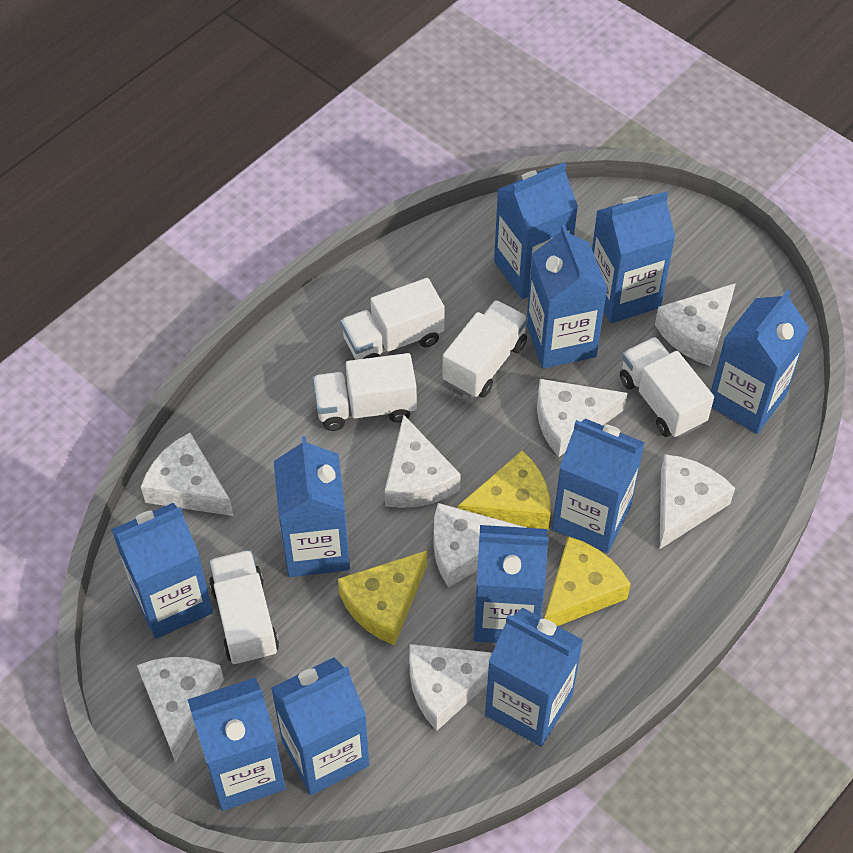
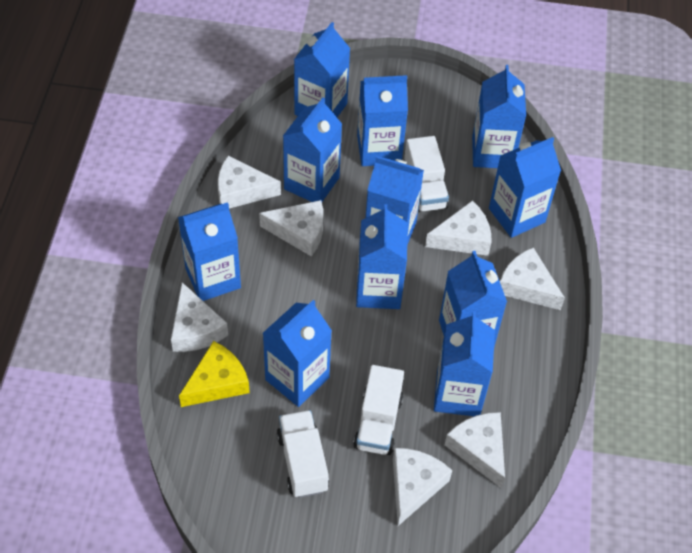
white cheese: 8 -> 7
white truck: 5 -> 3
yellow cheese: 3 -> 1

